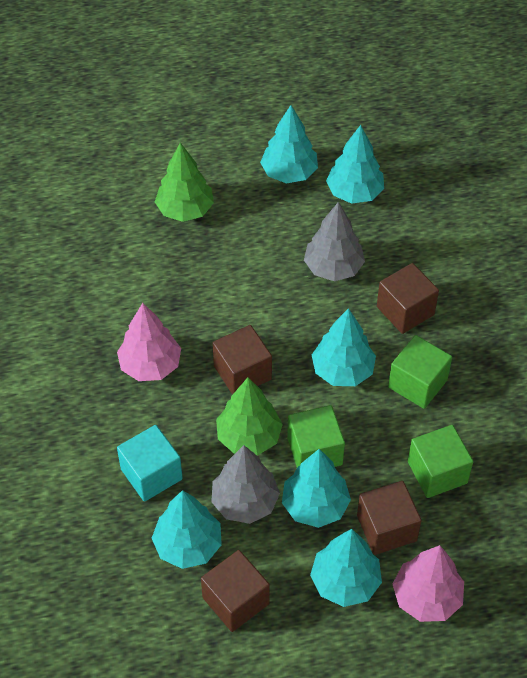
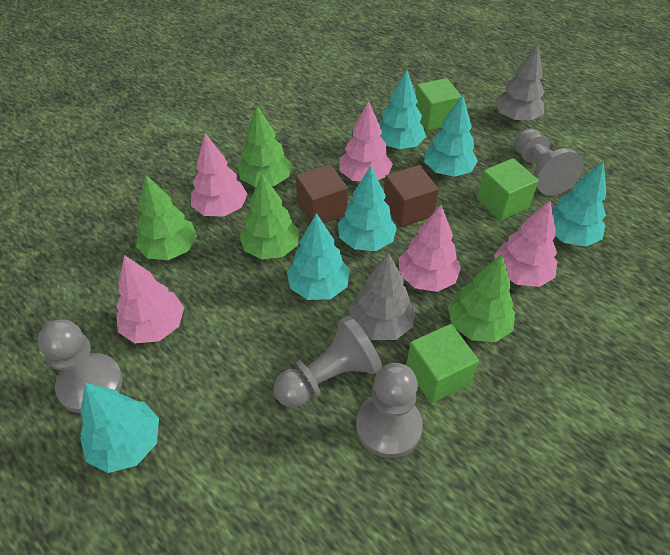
brown cube: 4 -> 2
green tree: 2 -> 4
grey pawn: 0 -> 4
pink tree: 2 -> 5
turquoise cube: 1 -> 0

